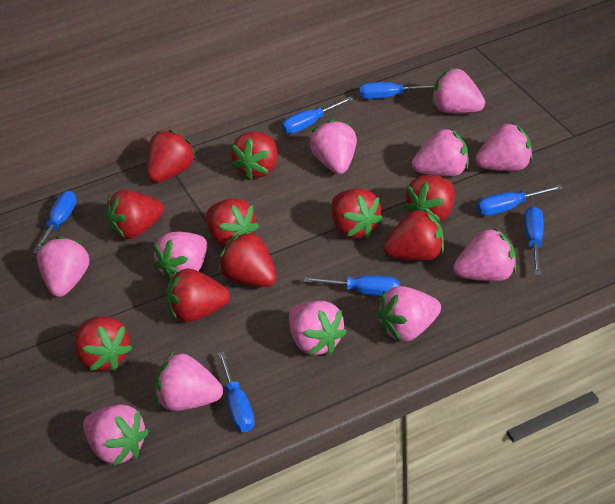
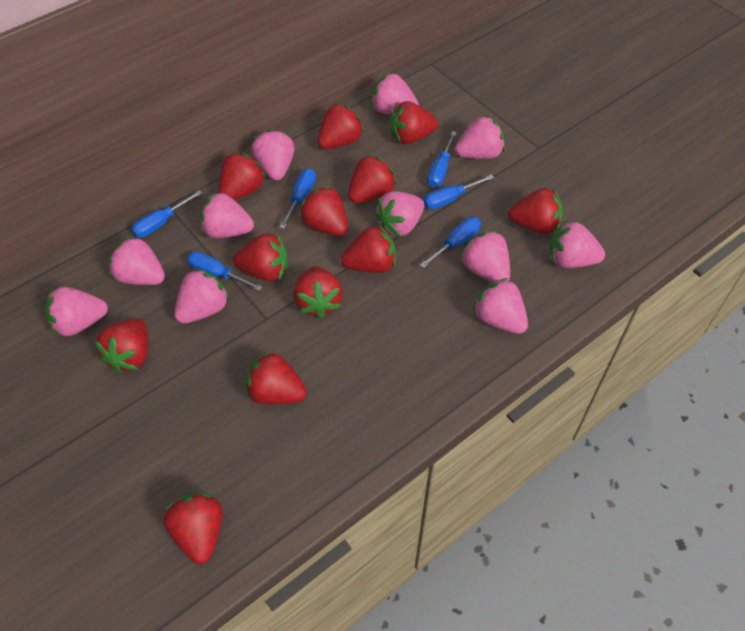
blue screwdriver: 7 -> 6
red strawberry: 10 -> 12

